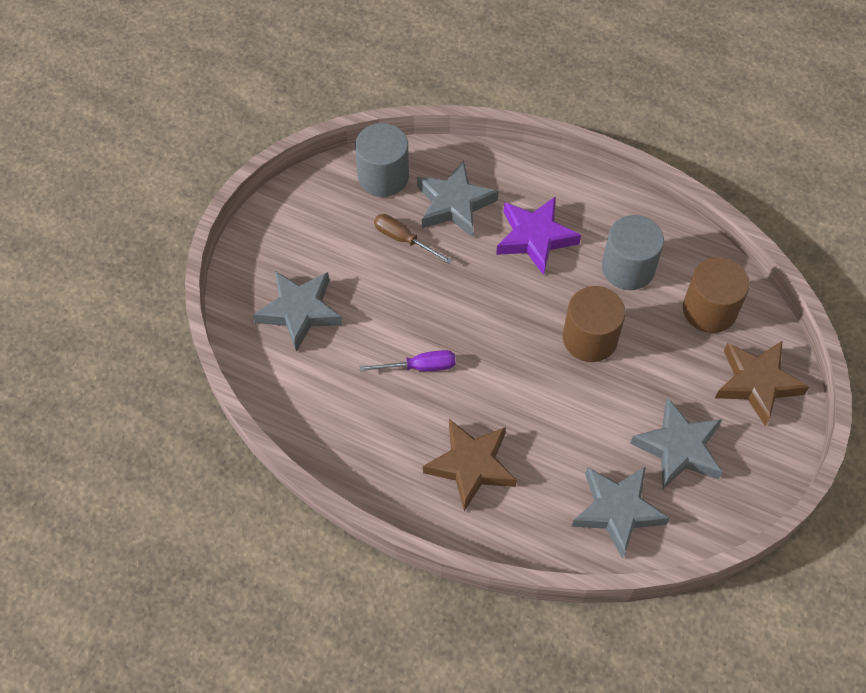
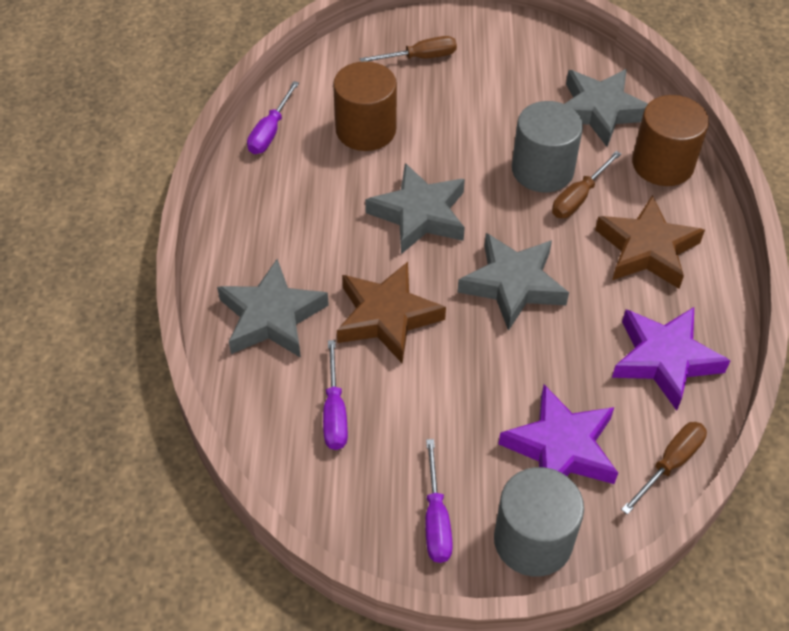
brown screwdriver: 1 -> 3
purple screwdriver: 1 -> 3
purple star: 1 -> 2

